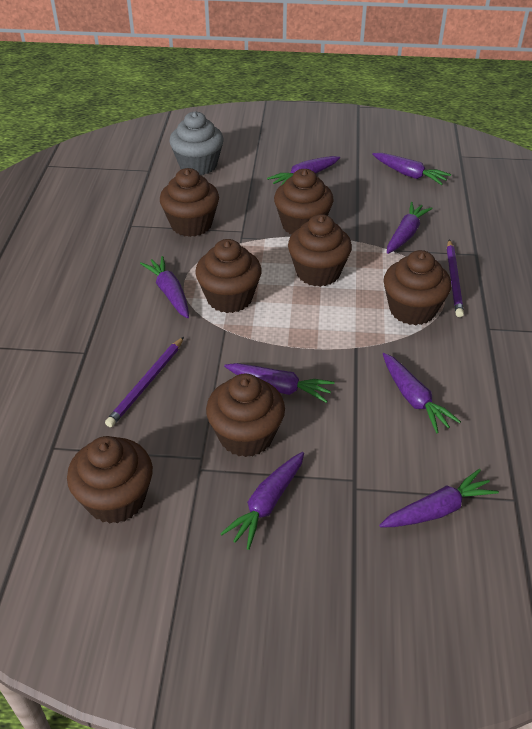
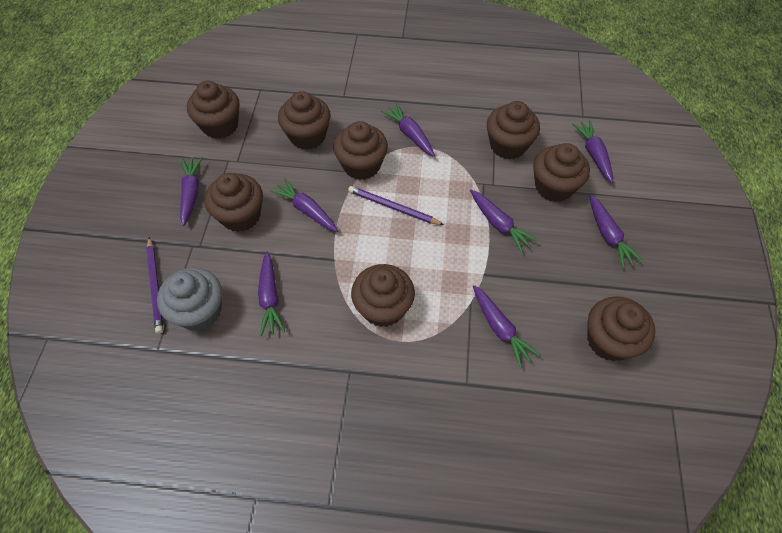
brown cupcake: 7 -> 8

